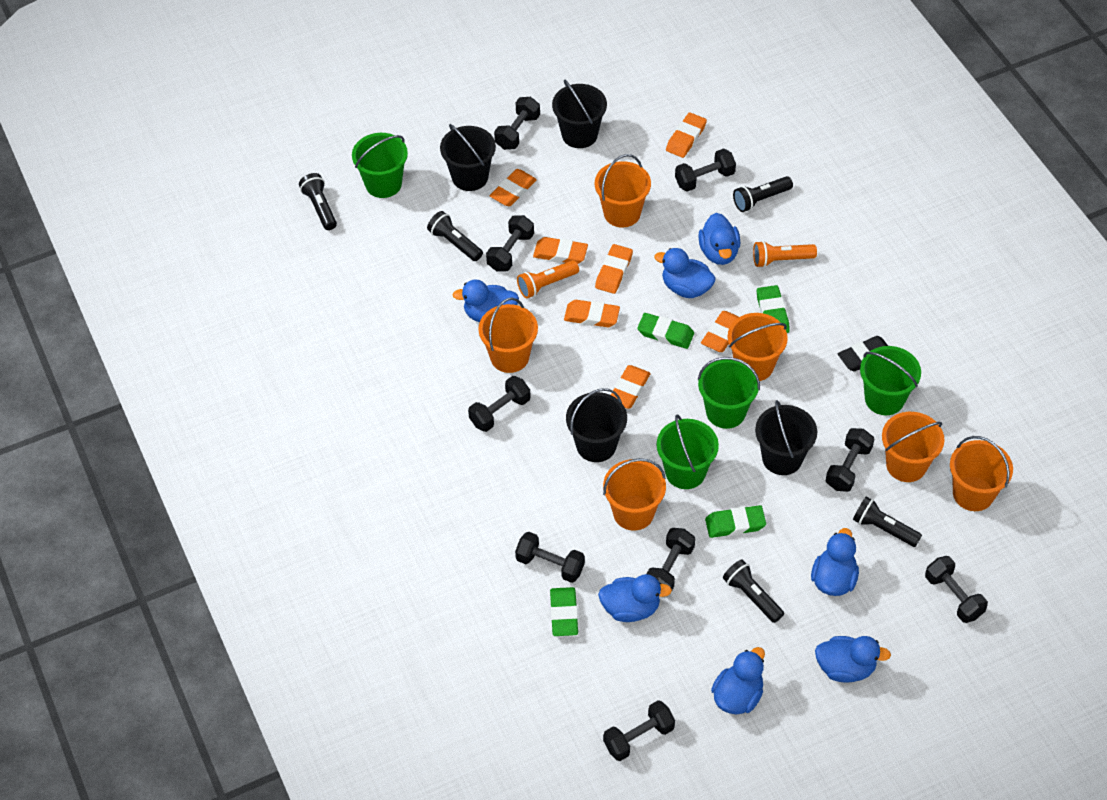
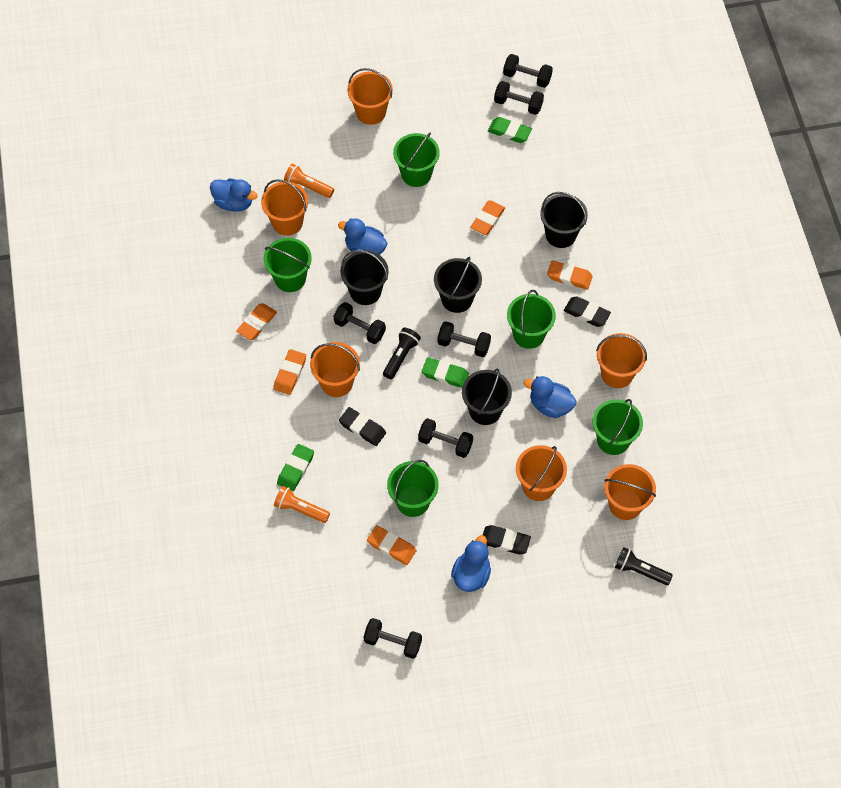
black dumbbell: 9 -> 6
black eraser: 1 -> 3
black flashlight: 5 -> 2
blue duck: 7 -> 4
green bucket: 4 -> 5
green eraser: 4 -> 3
orange eraser: 7 -> 5

